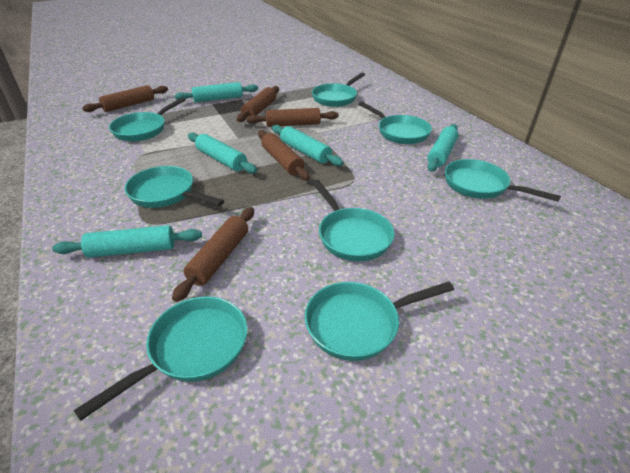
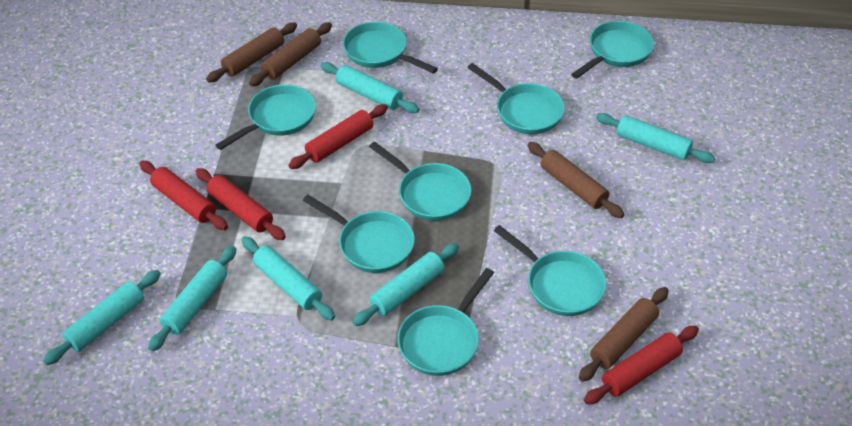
brown rolling pin: 5 -> 4
red rolling pin: 0 -> 4
turquoise rolling pin: 5 -> 6

